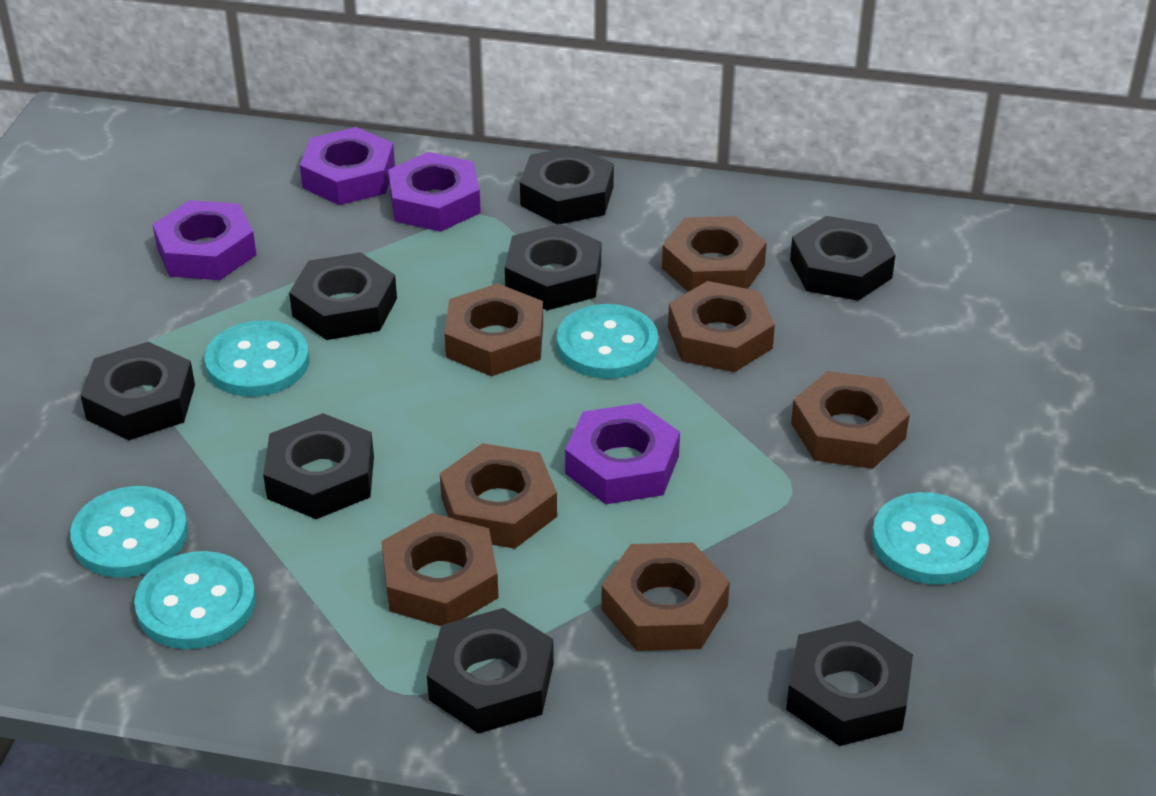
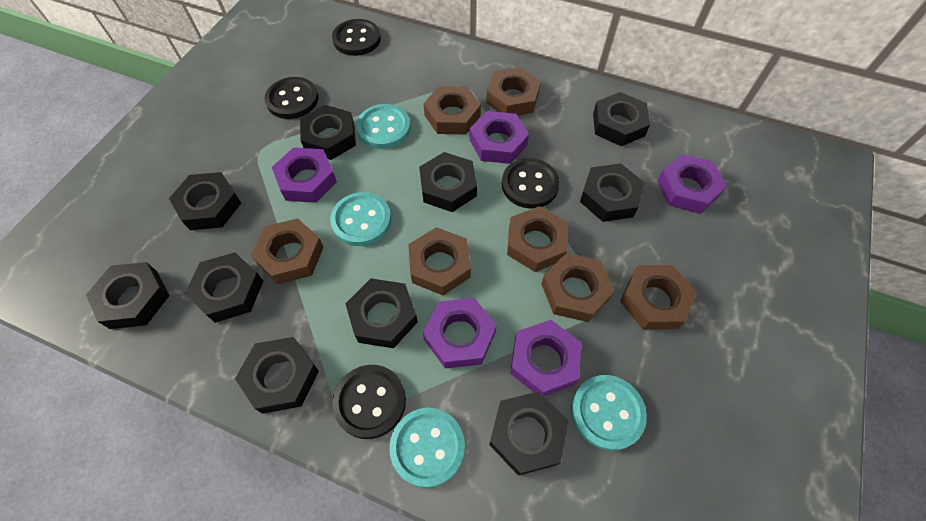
black button: 0 -> 4
black nut: 8 -> 10
purple nut: 4 -> 5
turquoise button: 5 -> 4

